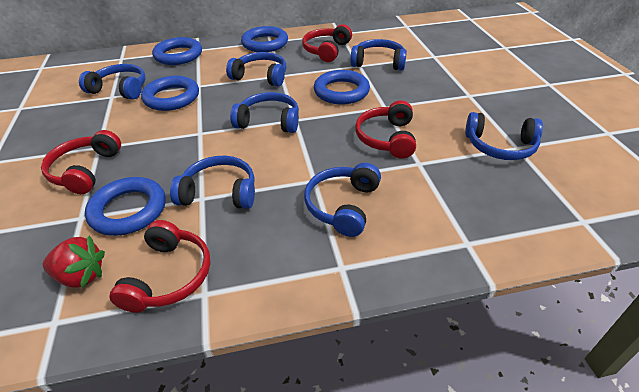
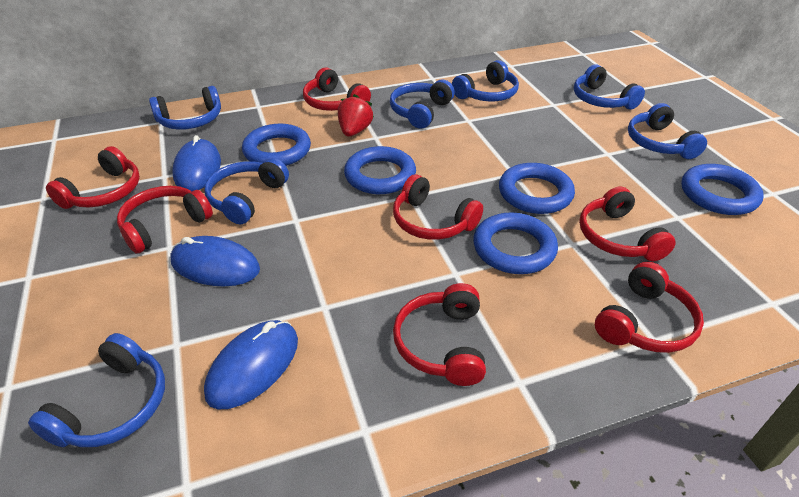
blue mouse: 0 -> 3
red headphones: 4 -> 7

